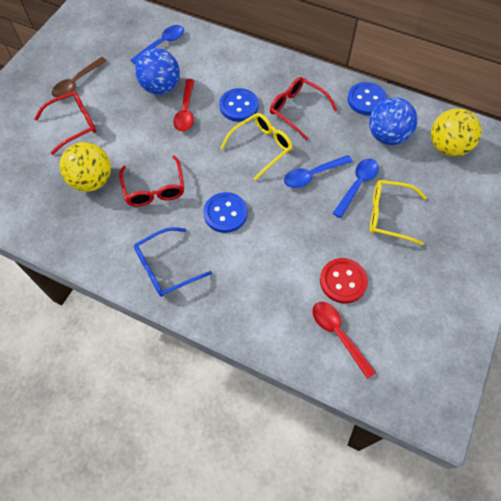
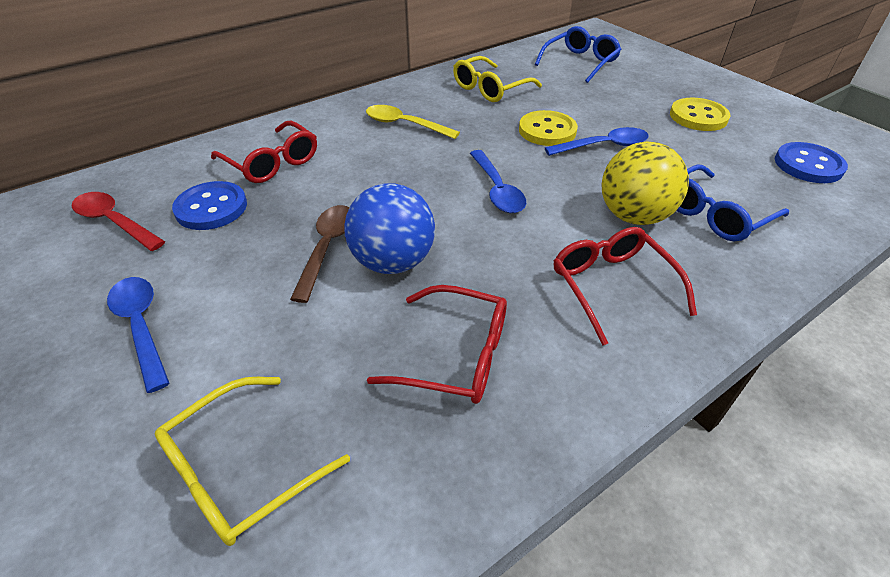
blue ball: 2 -> 1
blue button: 3 -> 2
blue glasses: 1 -> 2
red button: 1 -> 0
red spoon: 2 -> 1
yellow ball: 2 -> 1
yellow button: 0 -> 2
yellow spoon: 0 -> 1

